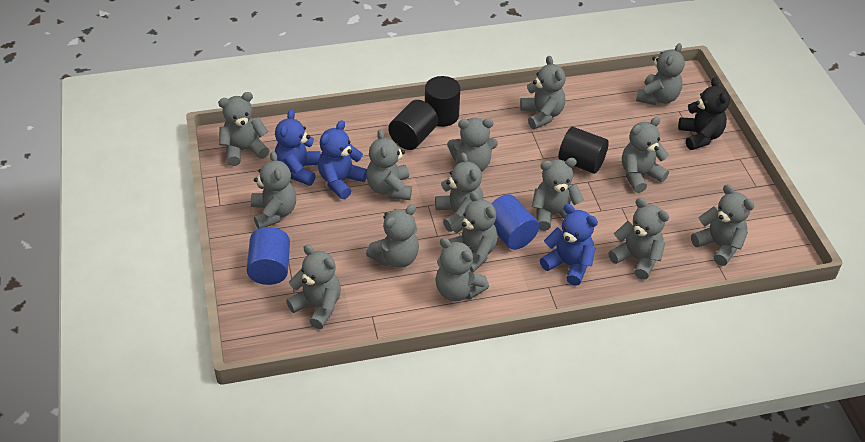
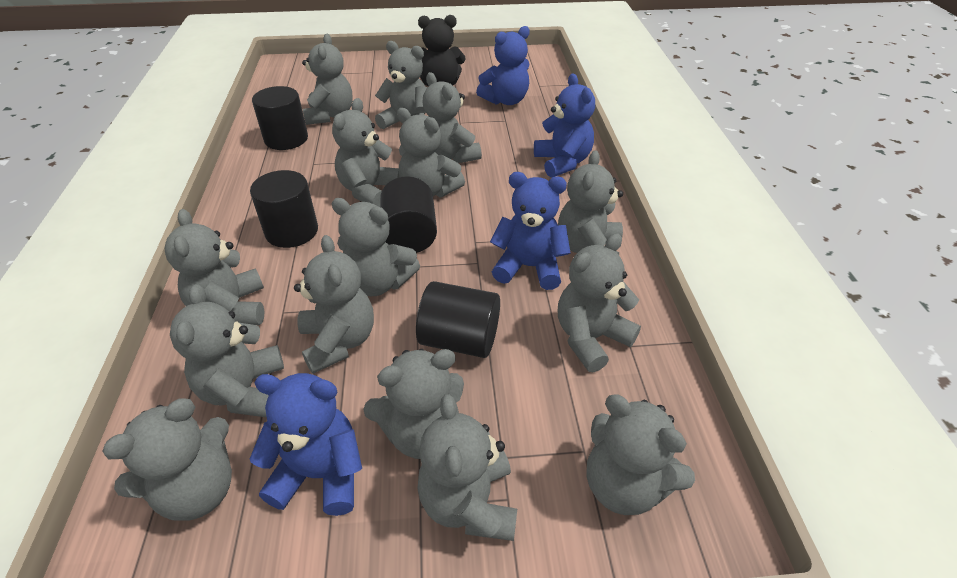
black cylinder: 3 -> 4
blue cylinder: 2 -> 0
blue teddy bear: 3 -> 4

